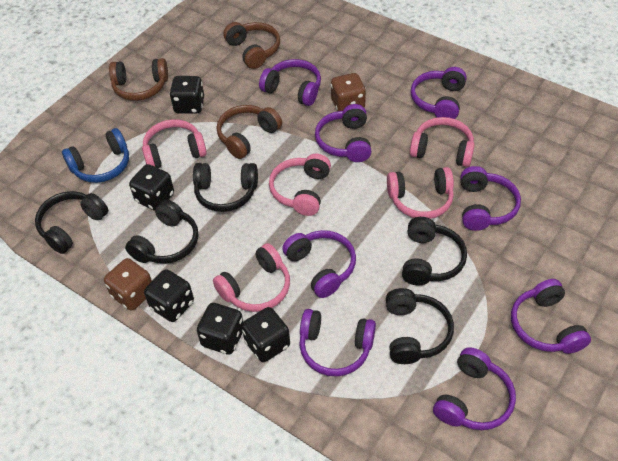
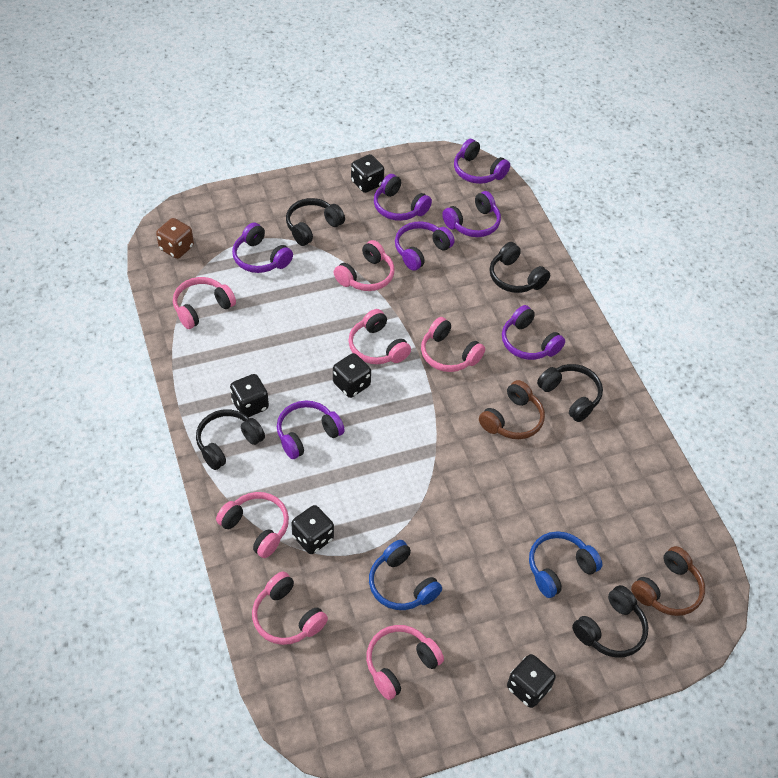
blue headphones: 1 -> 2
brown dice: 2 -> 1
brown headphones: 3 -> 2
pink headphones: 5 -> 7
purple headphones: 8 -> 7

